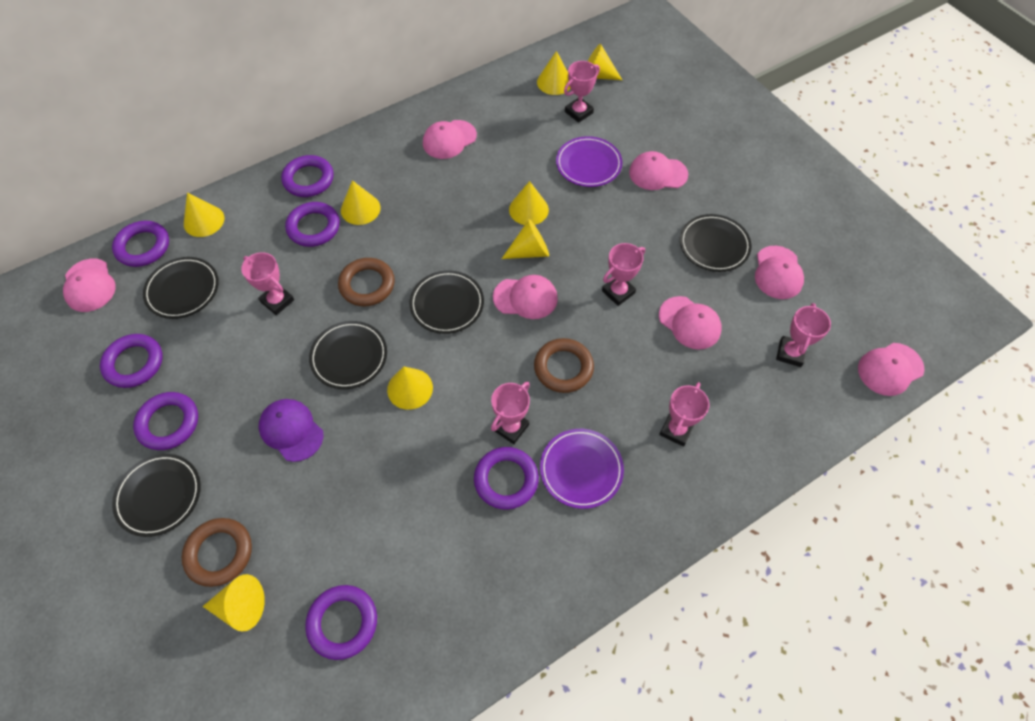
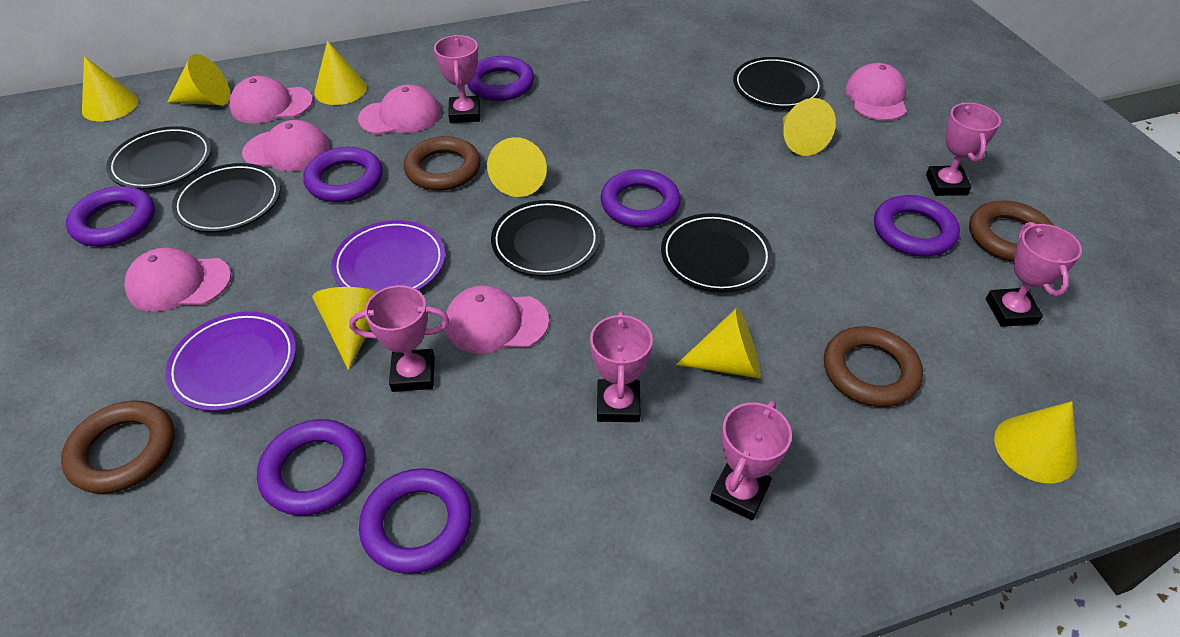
brown ring: 3 -> 4
pink cap: 7 -> 6
purple cap: 1 -> 0

